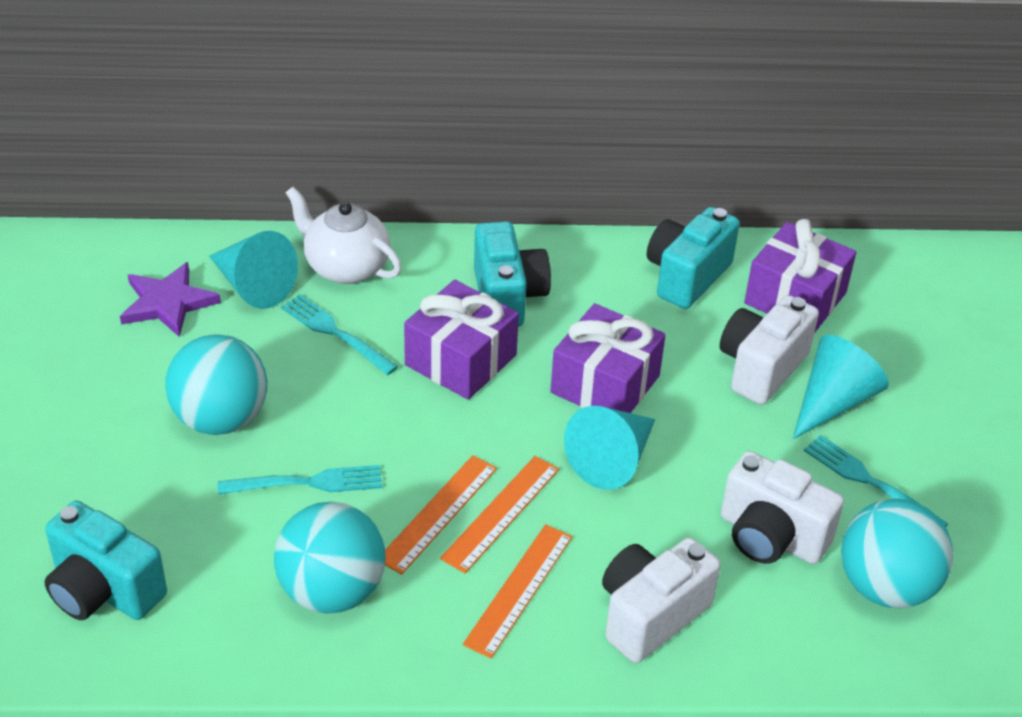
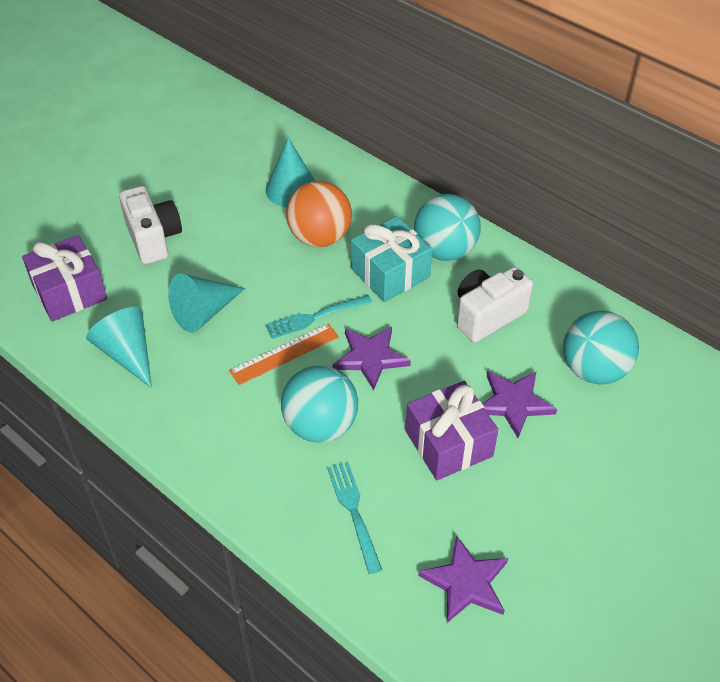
orange ball: 0 -> 1
orange ruler: 3 -> 1
purple gift: 3 -> 2
purple star: 1 -> 3
turquoise camera: 3 -> 0
turquoise fork: 3 -> 2
turquoise gift: 0 -> 1
white camera: 3 -> 2
white teapot: 1 -> 0

